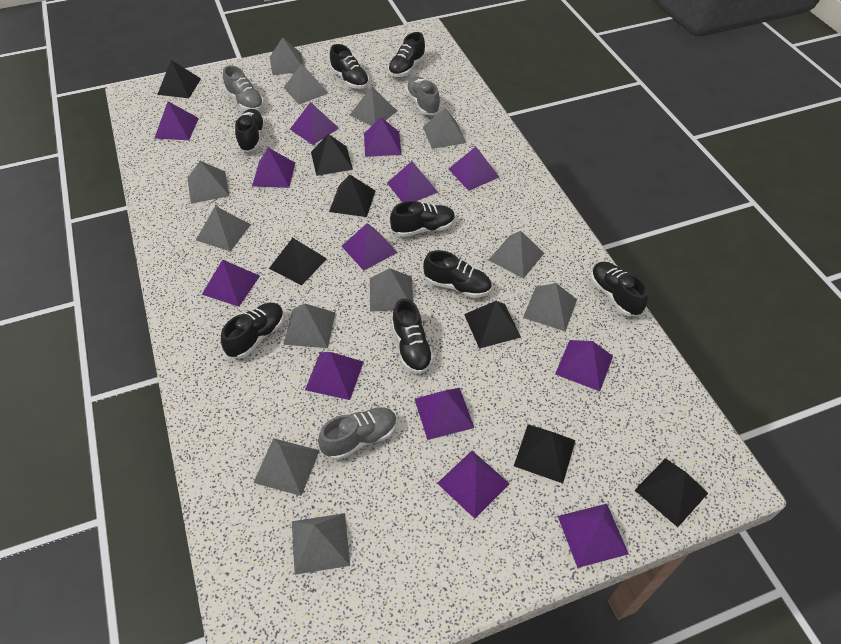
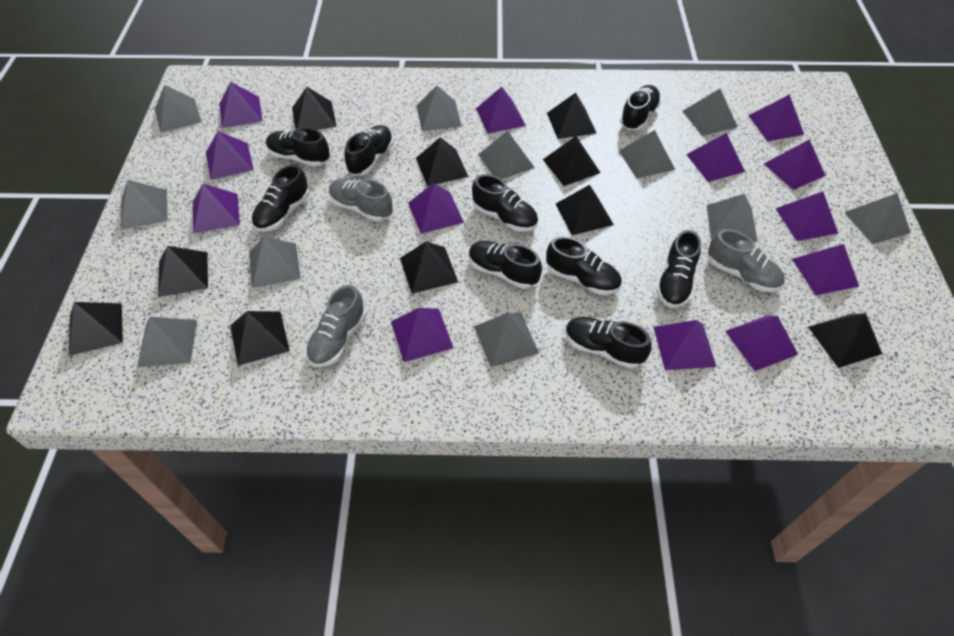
black pyramid: 7 -> 10
black shoe: 8 -> 9
grey pyramid: 12 -> 11

